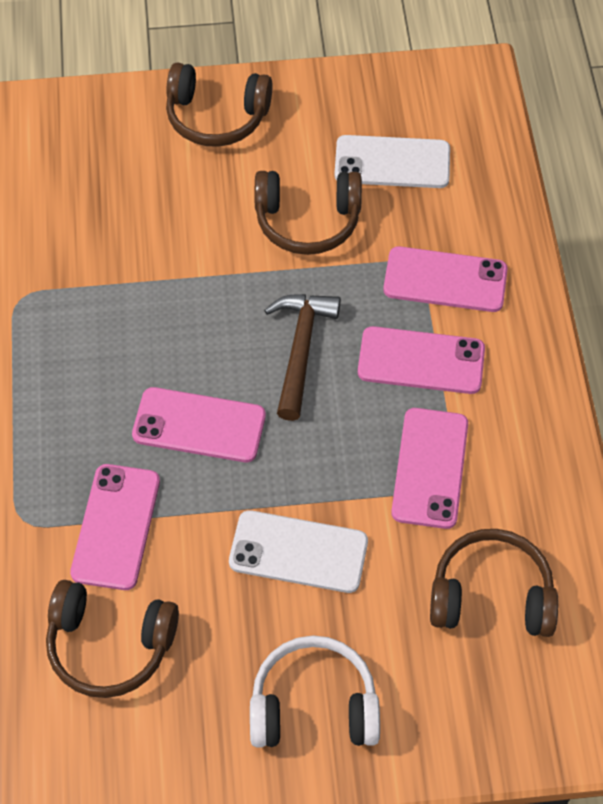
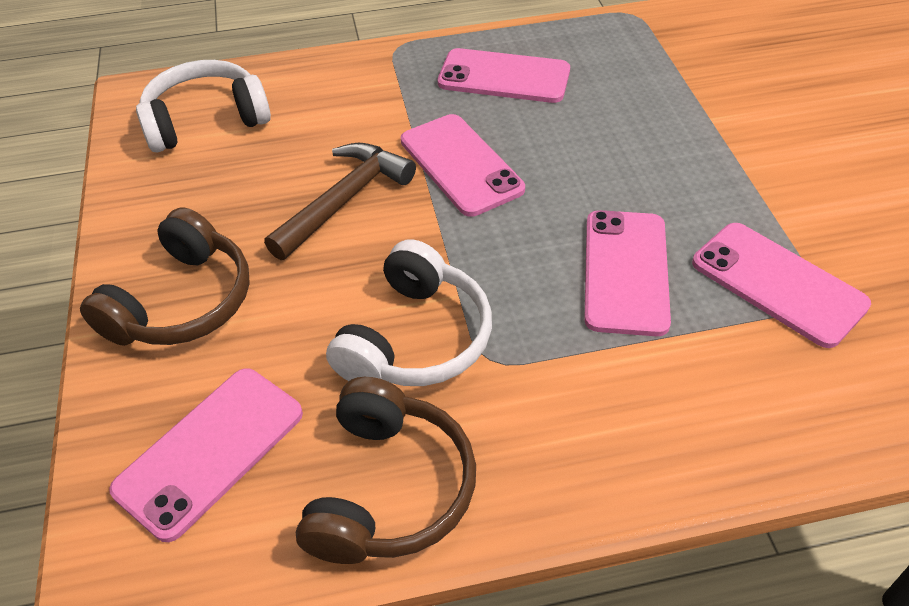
brown headphones: 4 -> 2
white headphones: 1 -> 2
white phone: 2 -> 0

